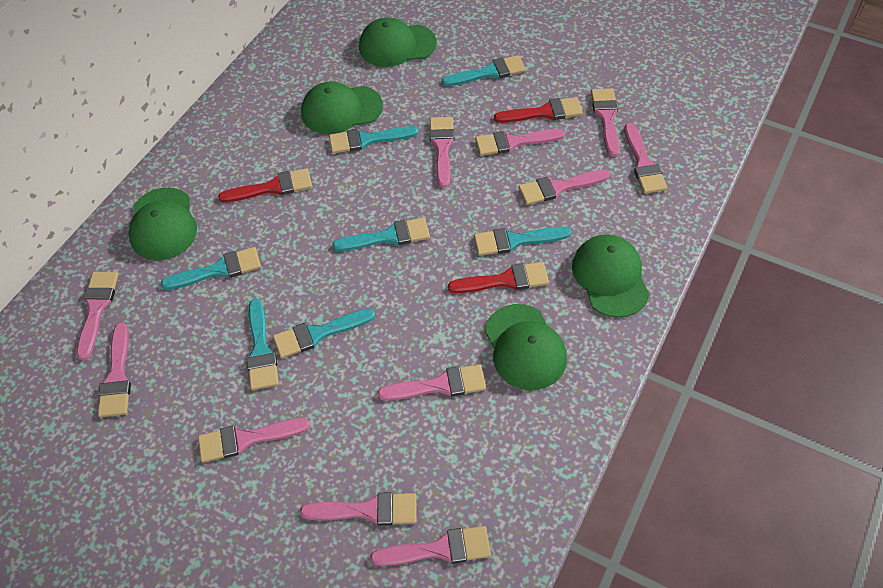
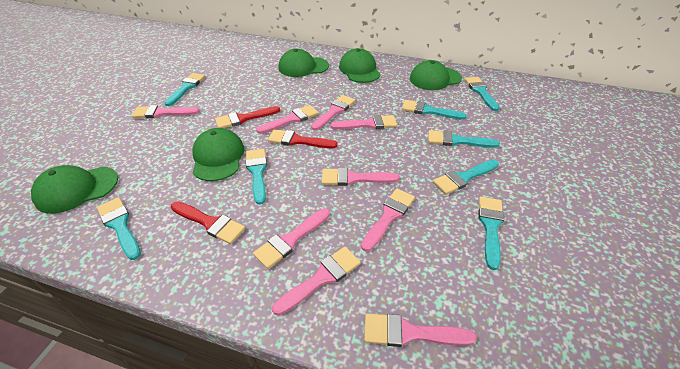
pink brush: 11 -> 9
turquoise brush: 7 -> 8

